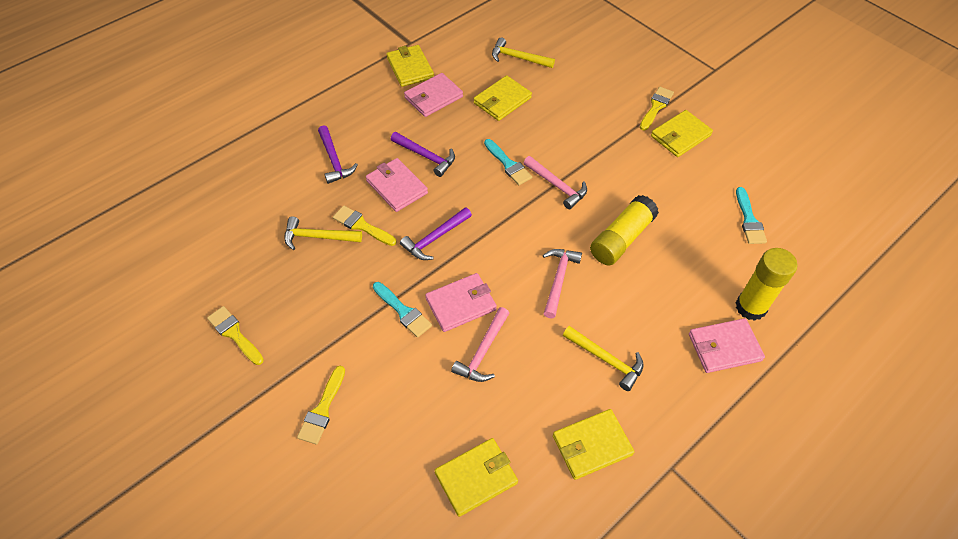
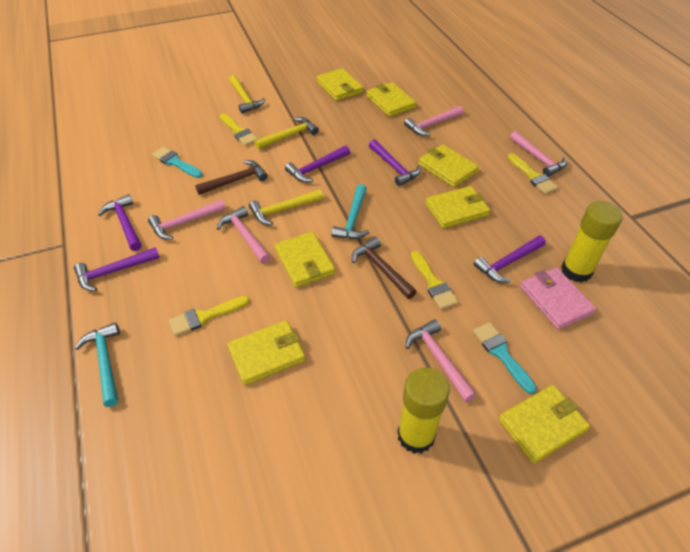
brown hammer: 0 -> 2
pink hammer: 3 -> 5
pink wallet: 4 -> 1
purple hammer: 3 -> 5
turquoise brush: 3 -> 2
turquoise hammer: 0 -> 2
yellow wallet: 5 -> 7

